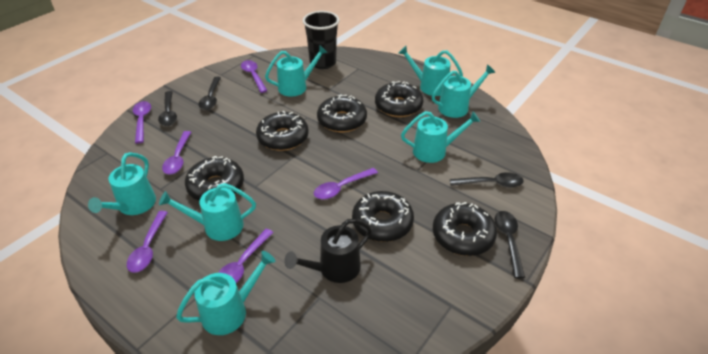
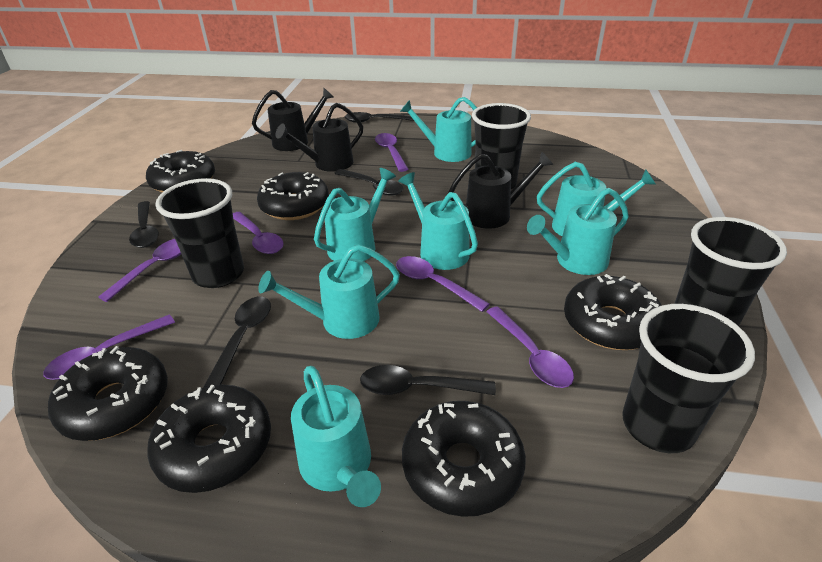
black cup: 1 -> 4
black spoon: 4 -> 5
black watering can: 1 -> 3

